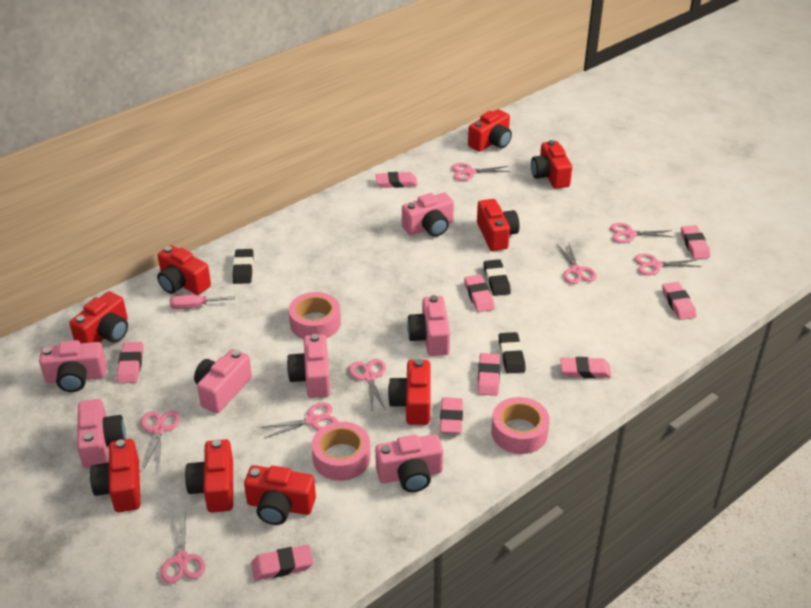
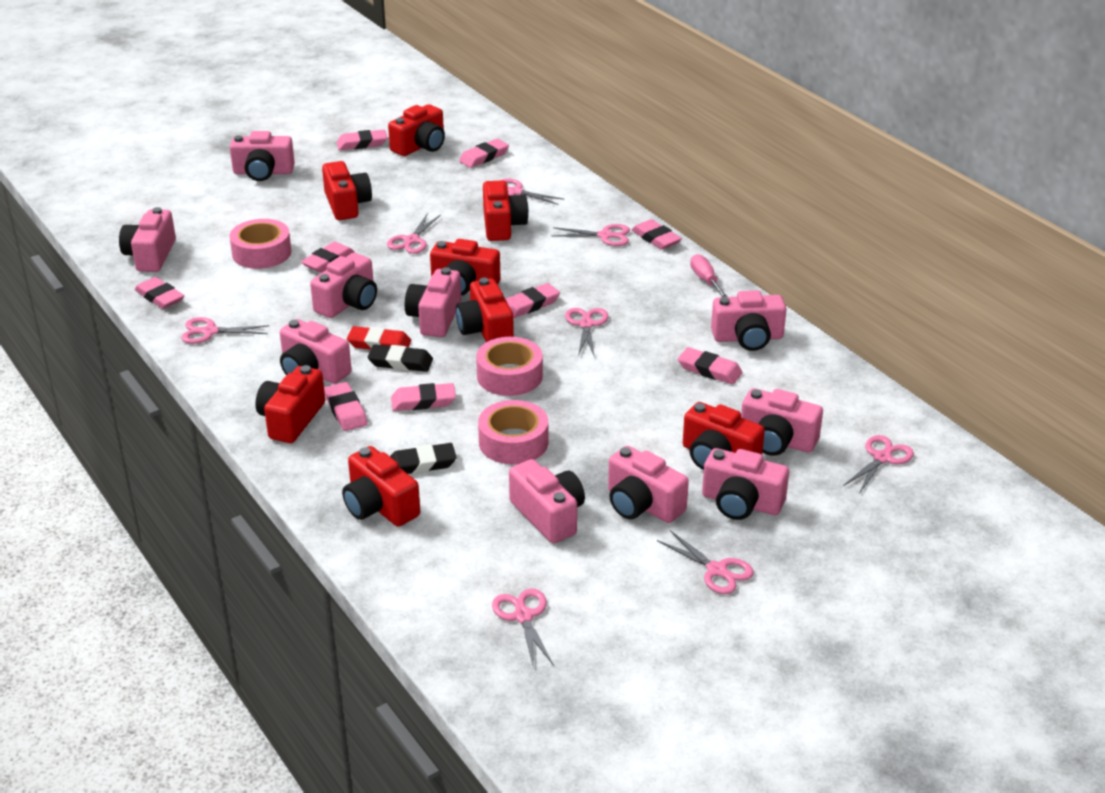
black eraser: 3 -> 2
pink camera: 7 -> 10
red camera: 9 -> 8
red eraser: 0 -> 1

